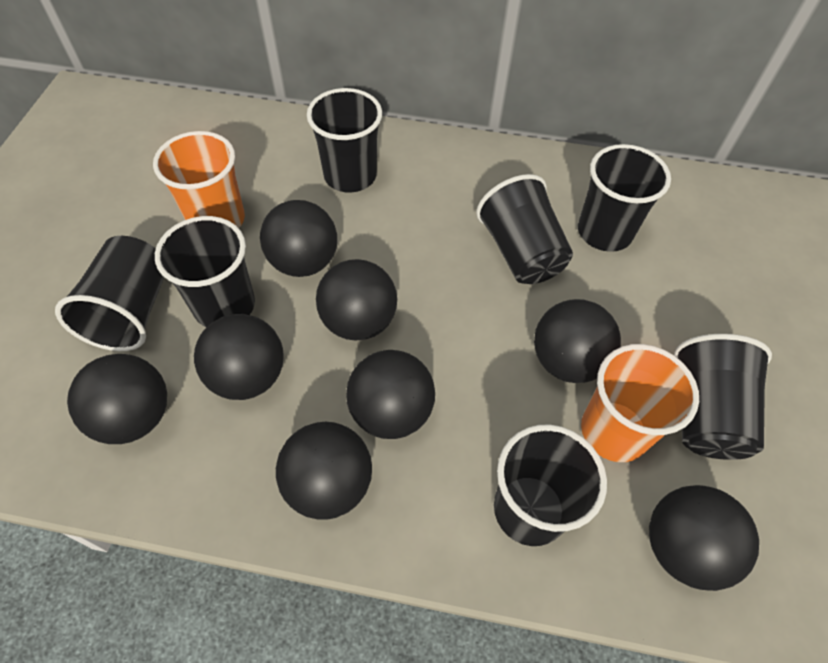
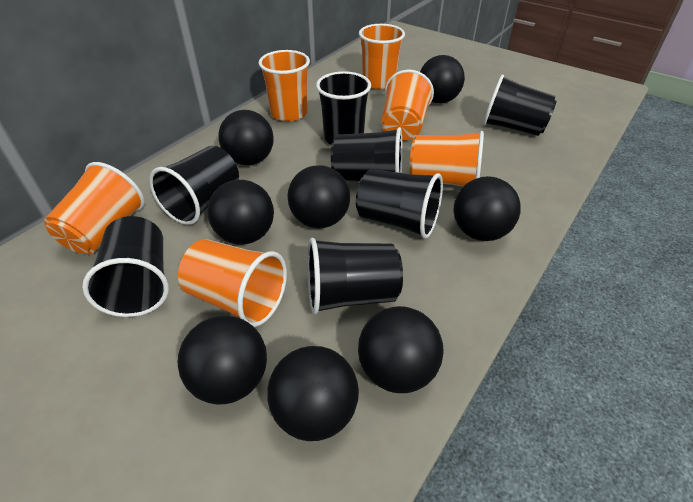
orange cup: 2 -> 6

